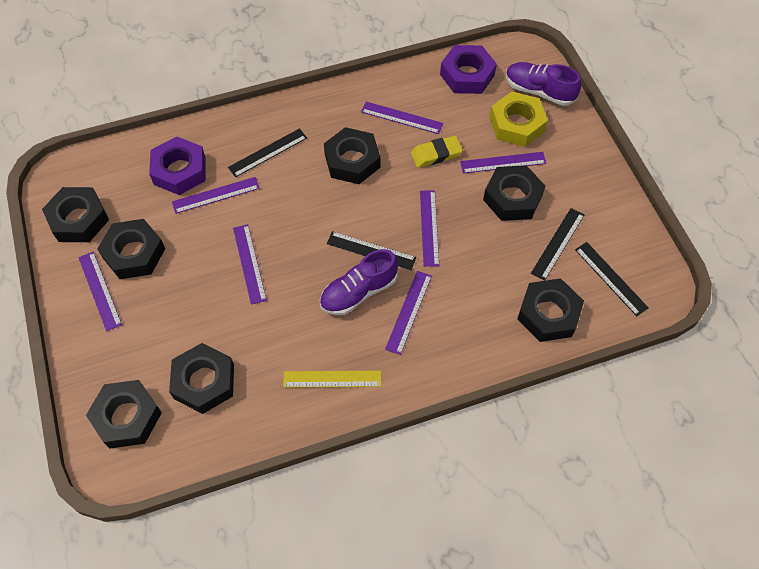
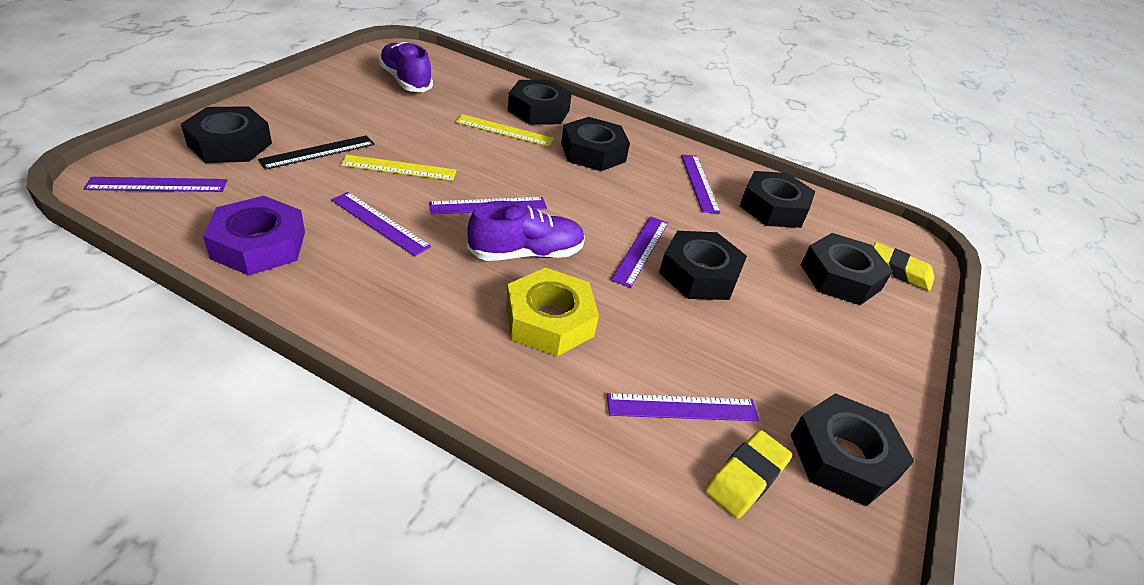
black ruler: 4 -> 1
purple nut: 2 -> 1
purple ruler: 7 -> 6
yellow eraser: 1 -> 2
yellow ruler: 1 -> 2

